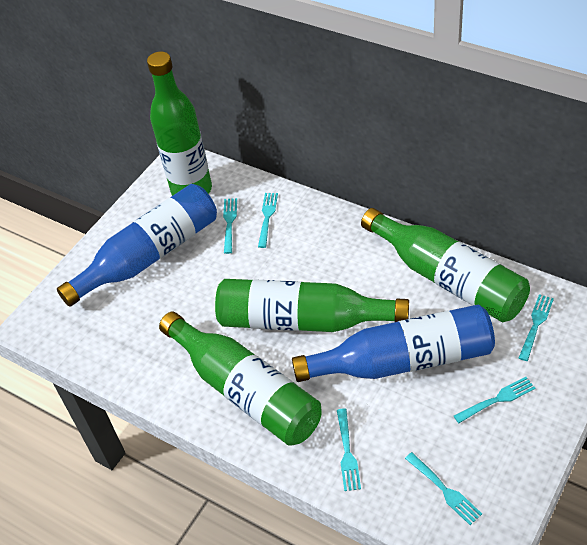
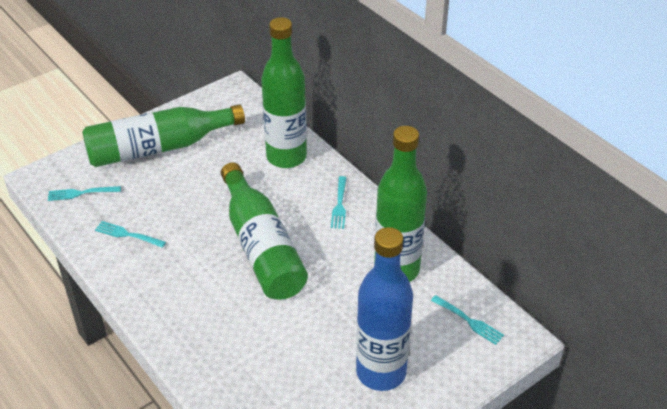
blue bottle: 2 -> 1
turquoise fork: 6 -> 4

